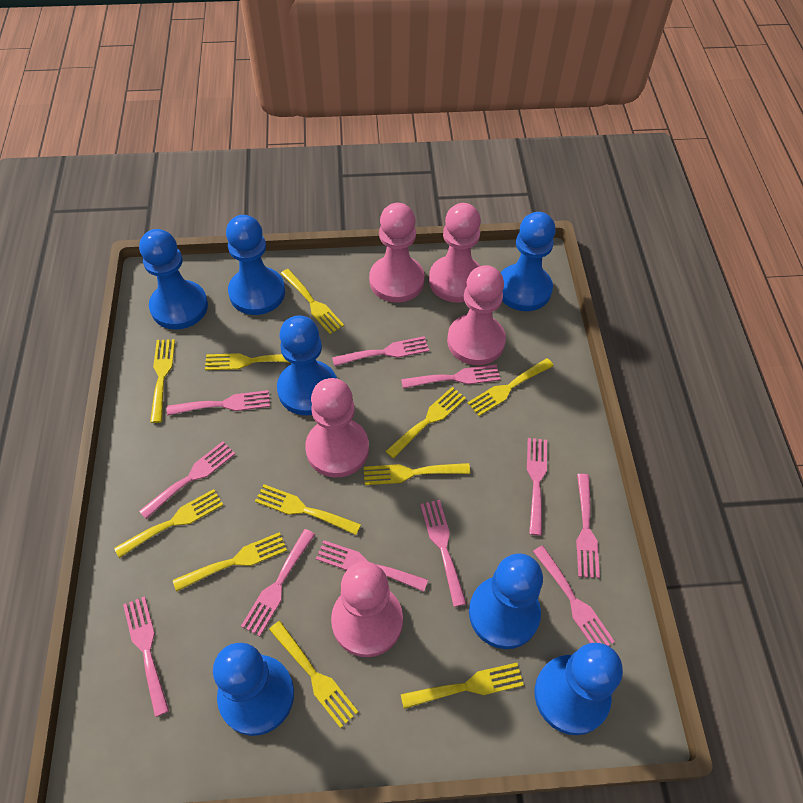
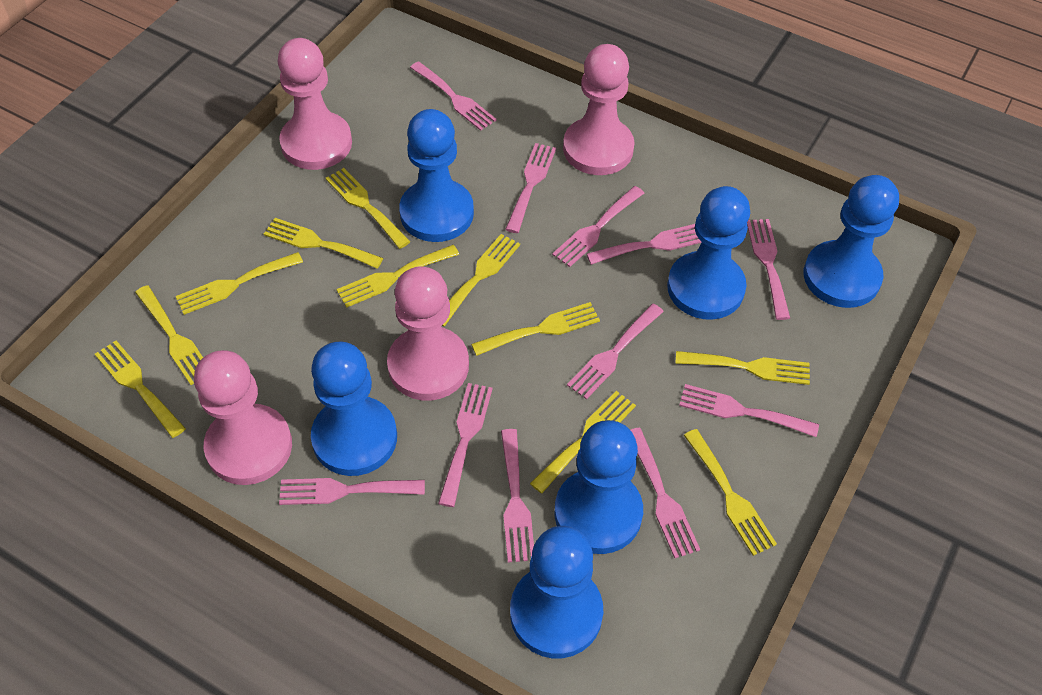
blue pawn: 7 -> 6
pink pawn: 5 -> 4

